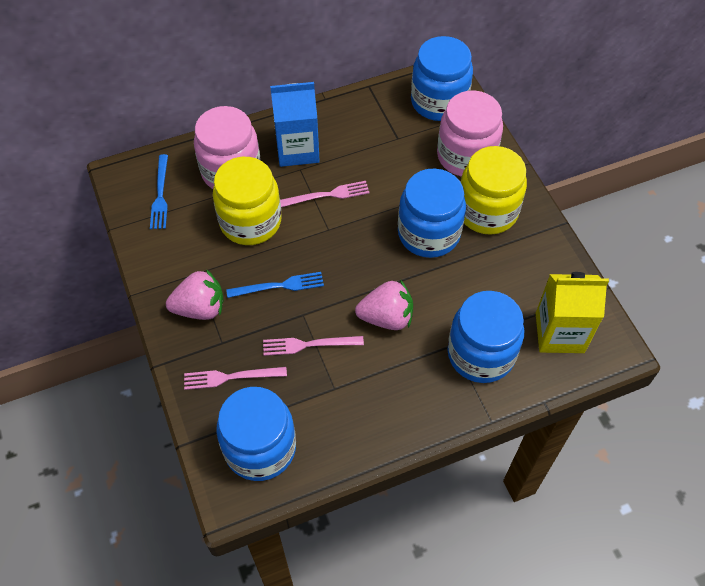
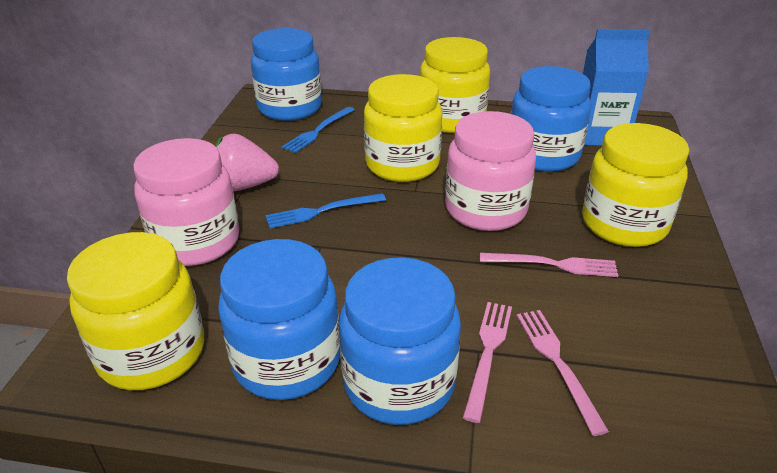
pink strawberry: 2 -> 1
yellow carton: 1 -> 0
yellow jar: 2 -> 4

